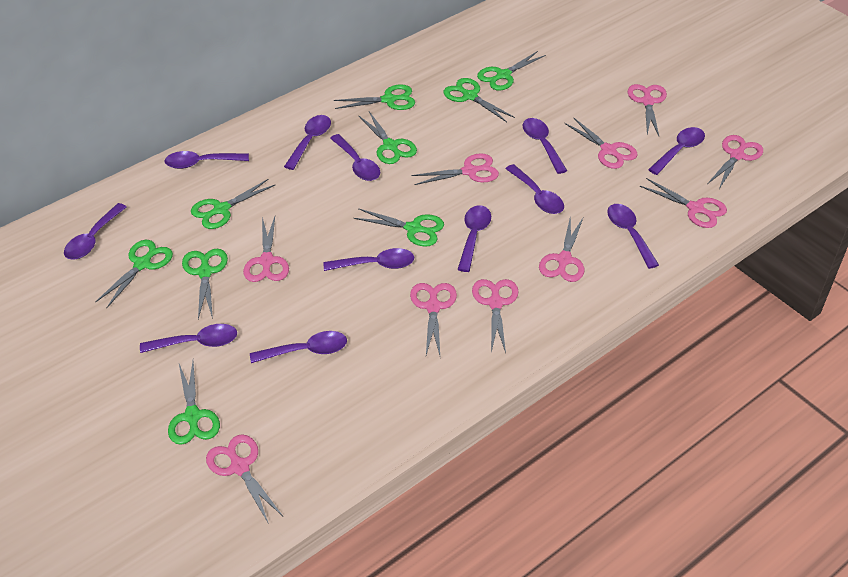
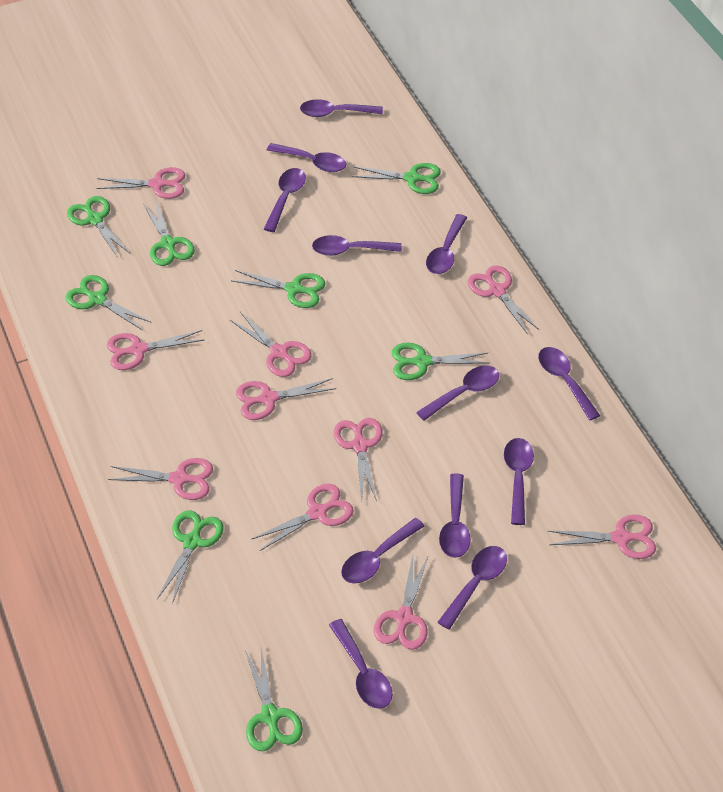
green scissors: 9 -> 8

